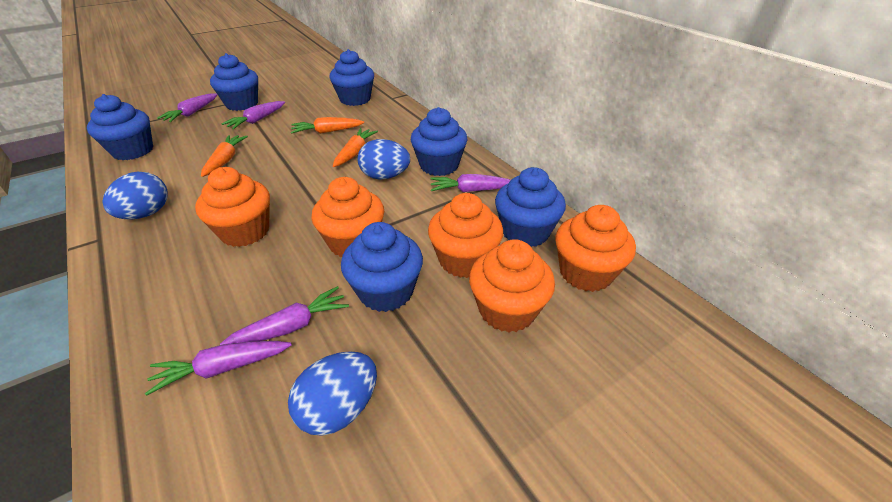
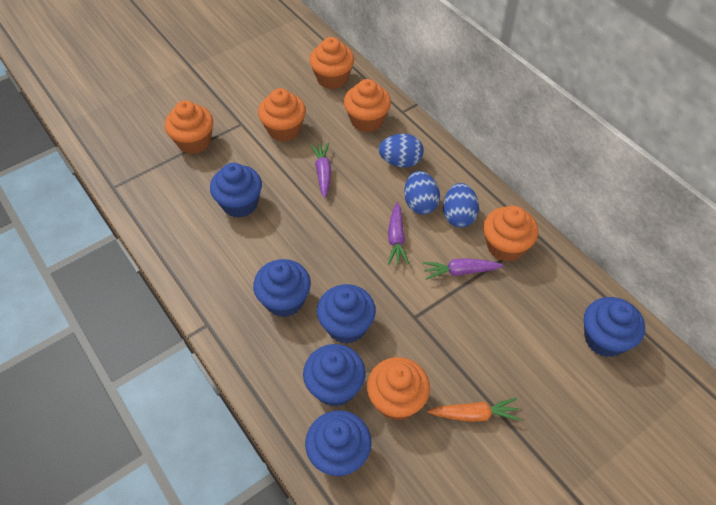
orange carrot: 3 -> 1
orange cupcake: 5 -> 6
purple carrot: 5 -> 3

